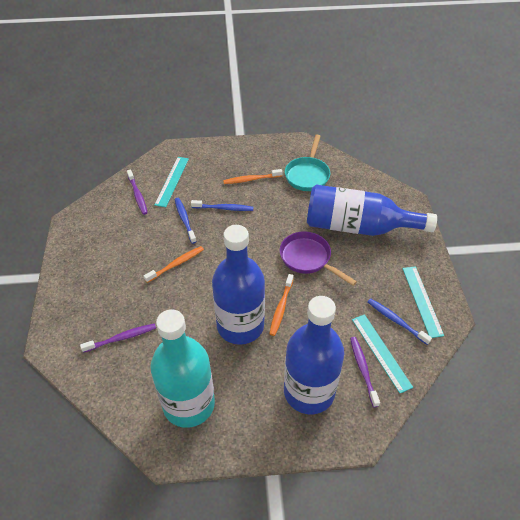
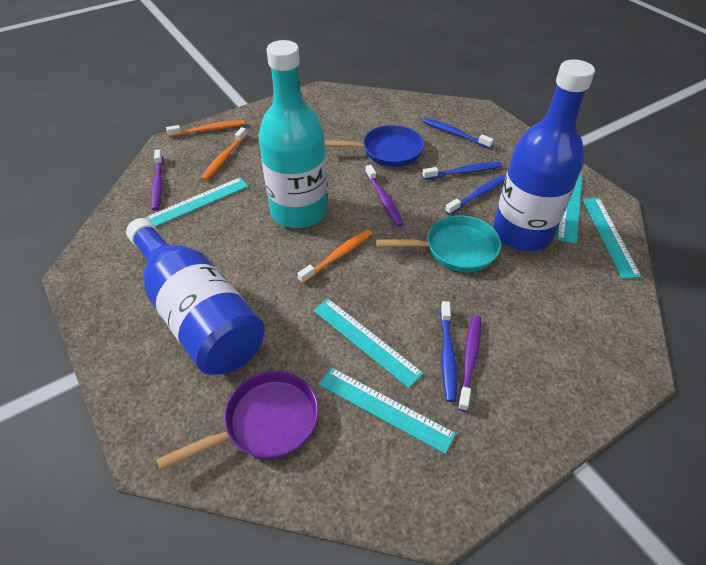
blue bottle: 3 -> 2
blue pan: 0 -> 1
blue toothbrush: 3 -> 4
turquoise ruler: 3 -> 5

